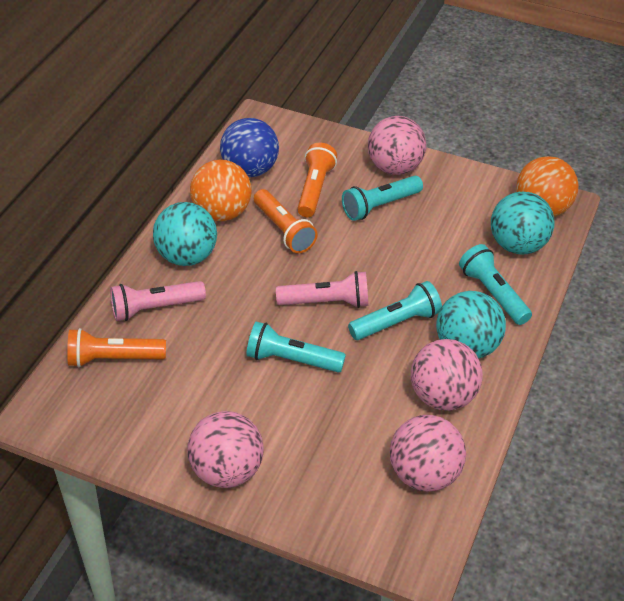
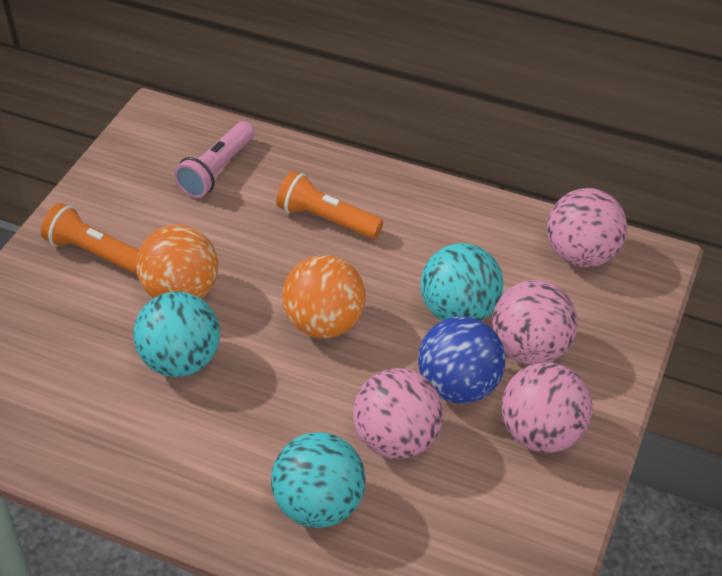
orange flashlight: 3 -> 2
pink flashlight: 2 -> 1
turquoise flashlight: 4 -> 0

